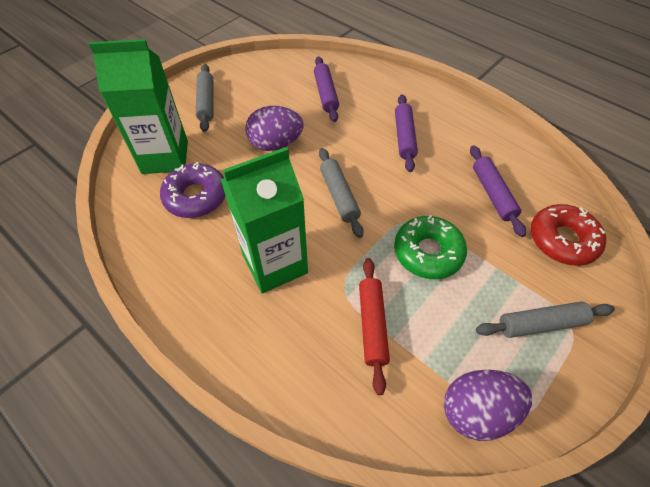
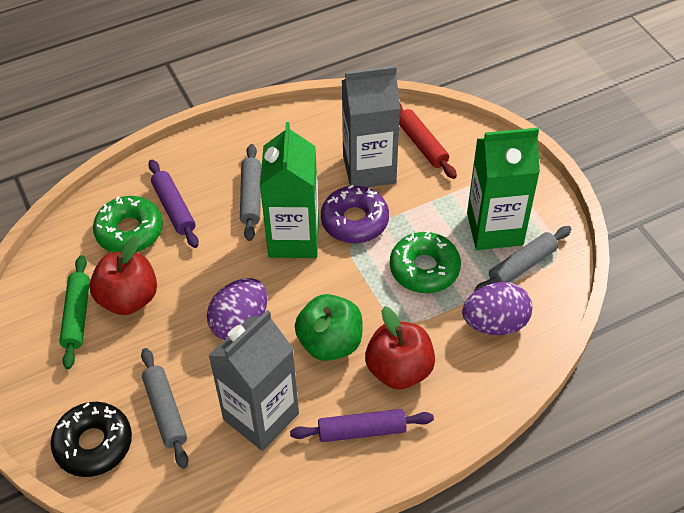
black donut: 0 -> 1
green apple: 0 -> 1
green donut: 1 -> 2
green rolling pin: 0 -> 1
grey carton: 0 -> 2
purple rolling pin: 3 -> 2
red apple: 0 -> 2
red donut: 1 -> 0

